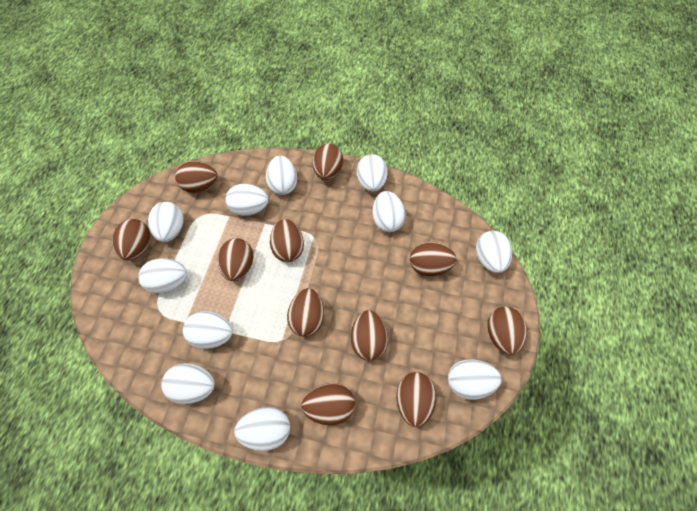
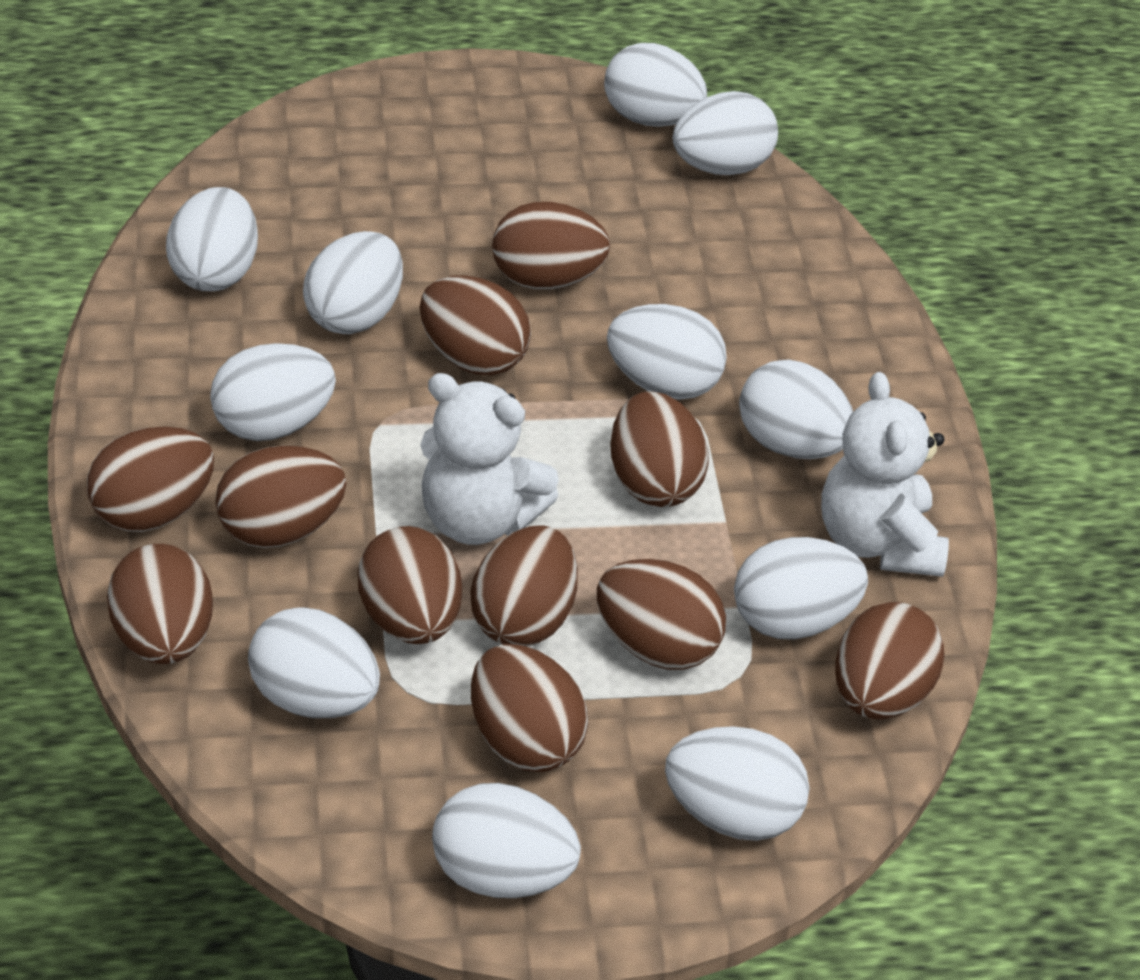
white teddy bear: 0 -> 2

